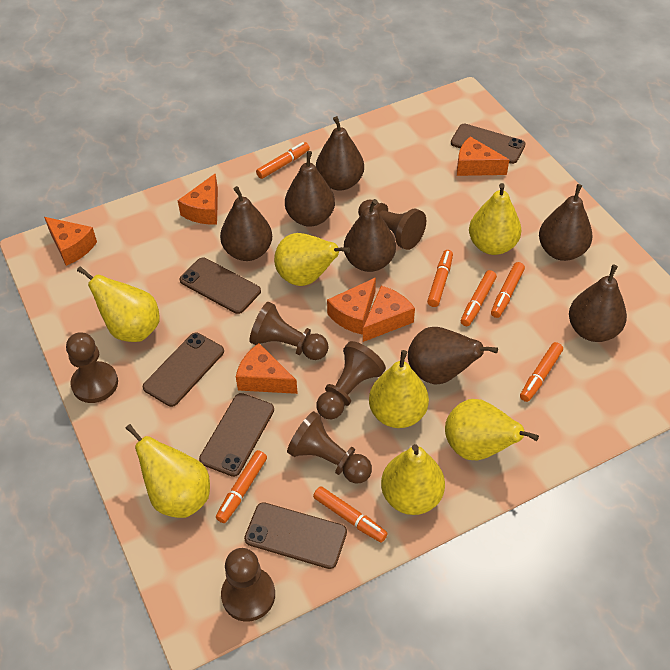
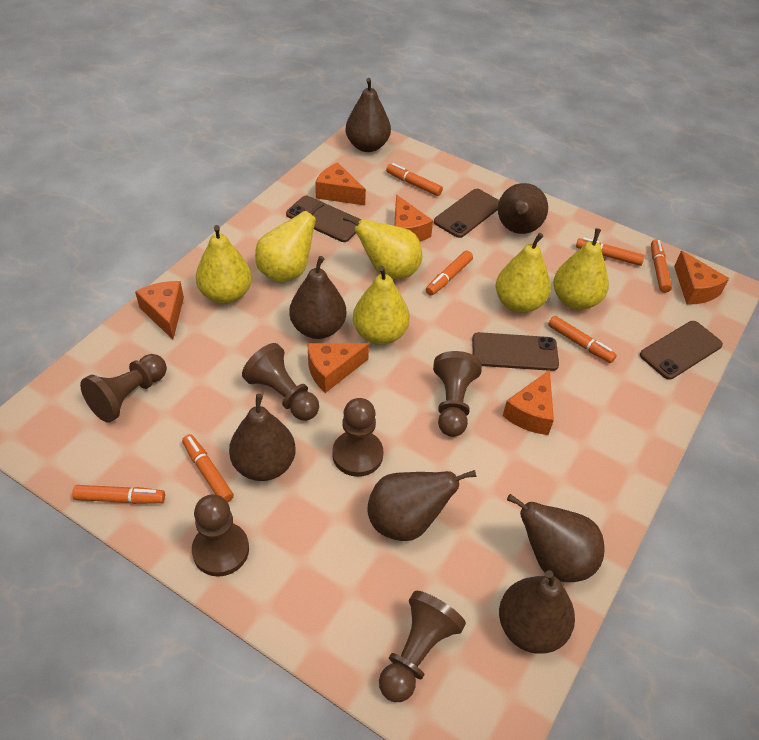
brown phone: 5 -> 4
yellow pear: 7 -> 6

